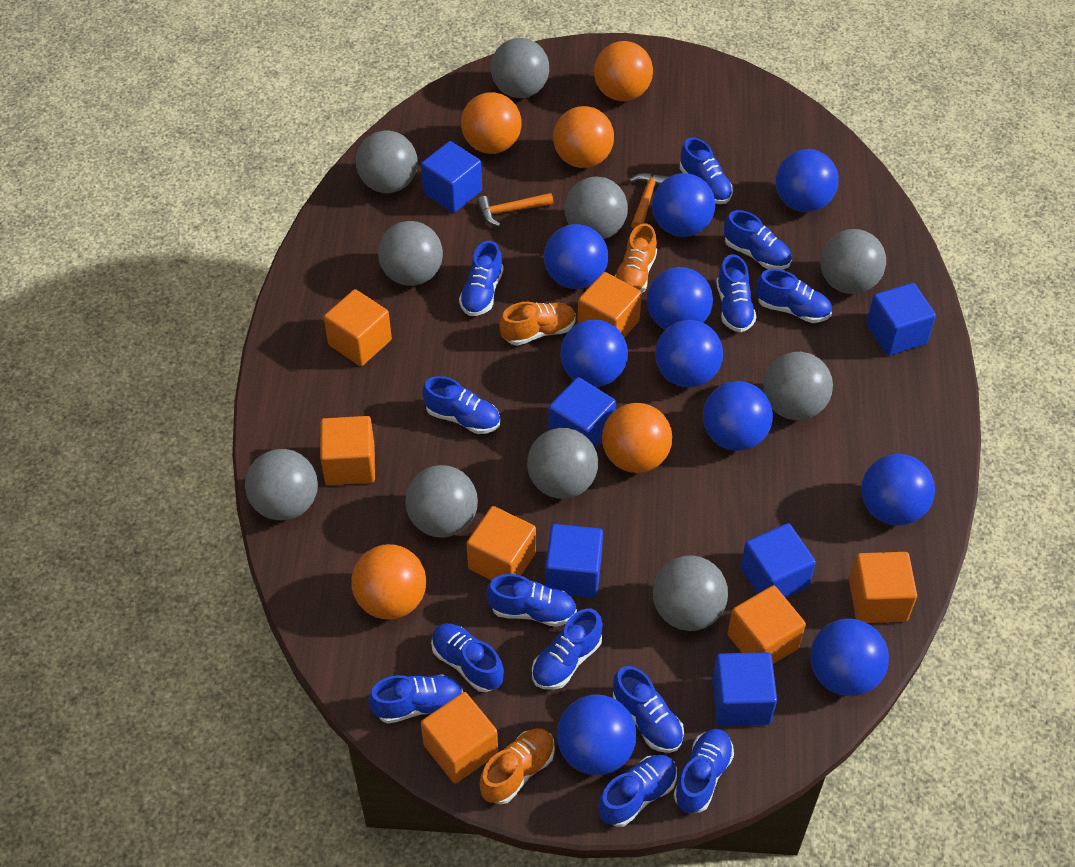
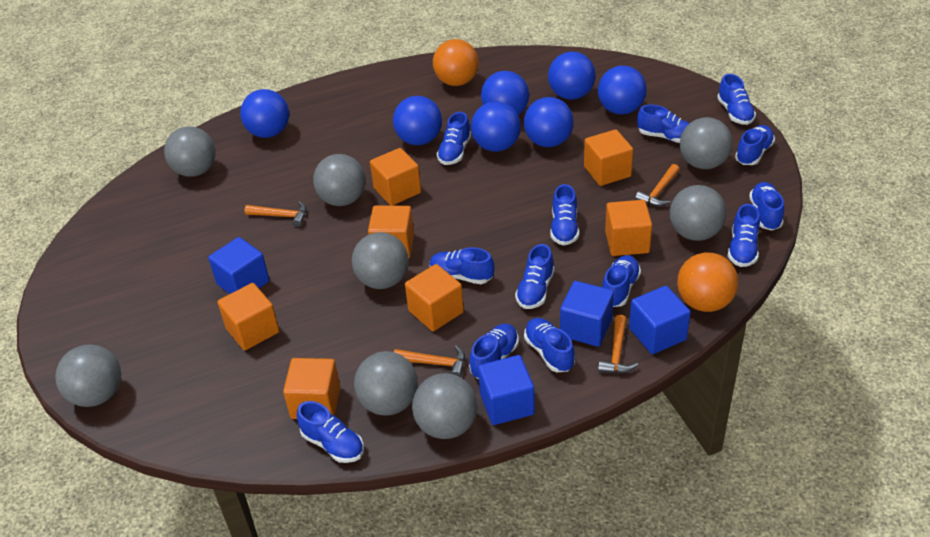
blue ball: 10 -> 7
blue cube: 6 -> 4
grey ball: 10 -> 8
orange ball: 5 -> 2
orange hammer: 2 -> 4
orange shoe: 3 -> 0

